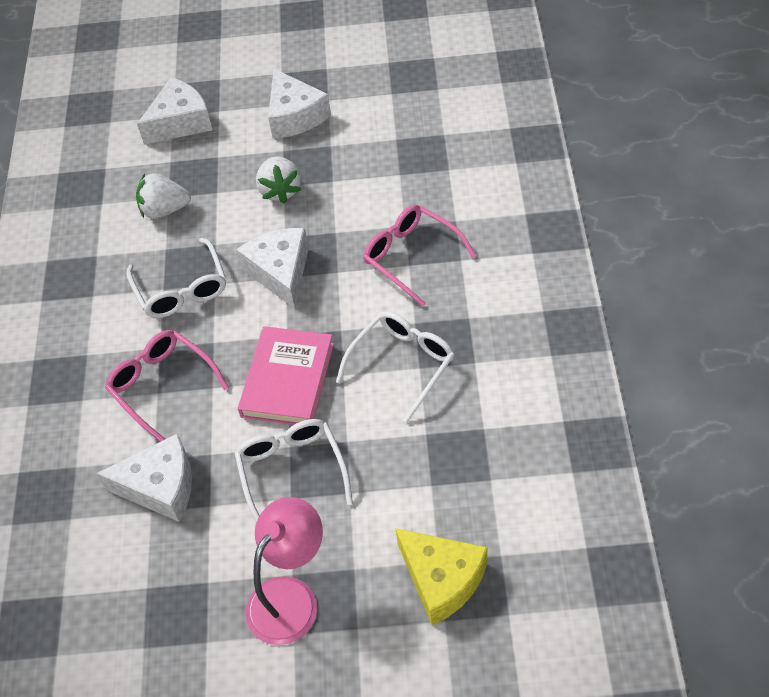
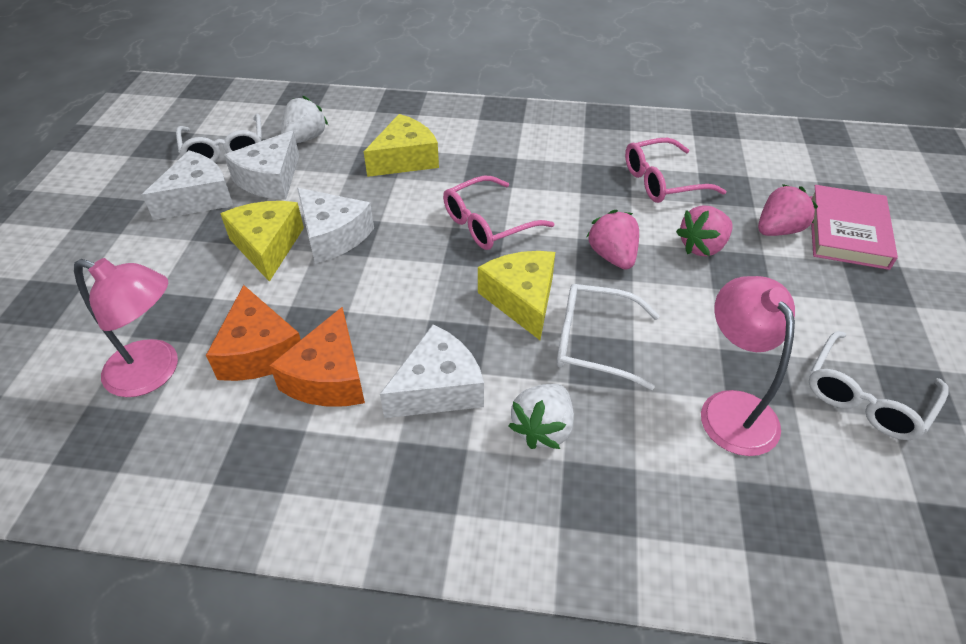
orange cheese: 0 -> 2
pink lamp: 1 -> 2
pink strawberry: 0 -> 3
yellow cheese: 1 -> 3

